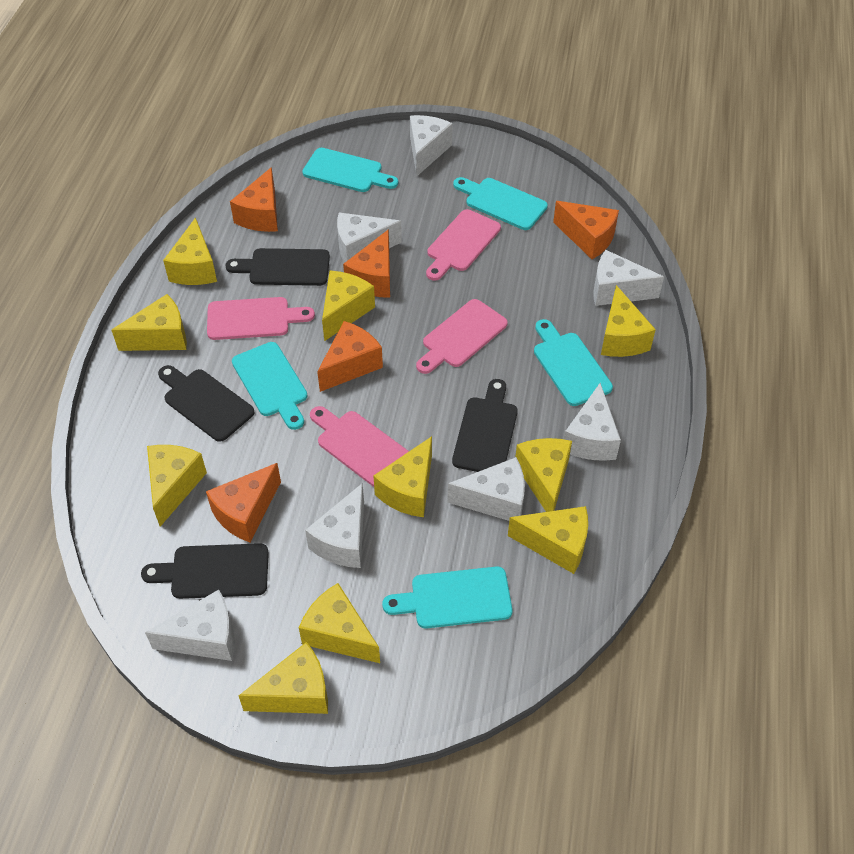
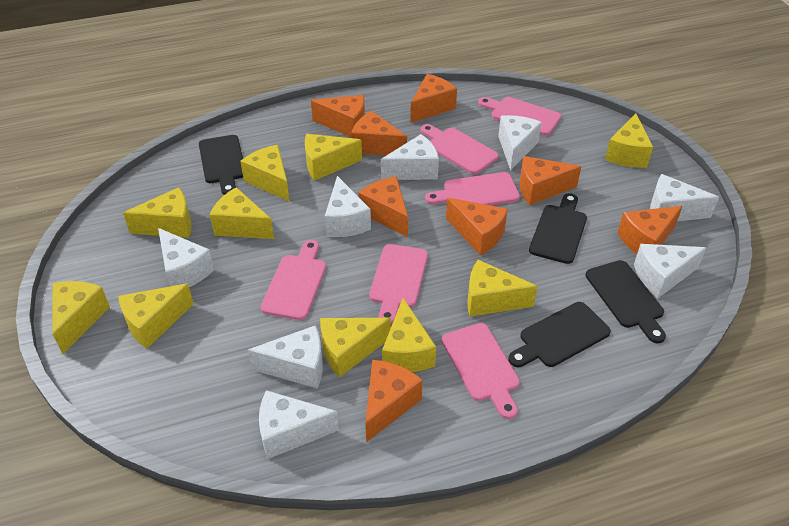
orange cheese: 5 -> 8
pink cutting board: 4 -> 6
turquoise cutting board: 5 -> 0
white cheese: 7 -> 8

